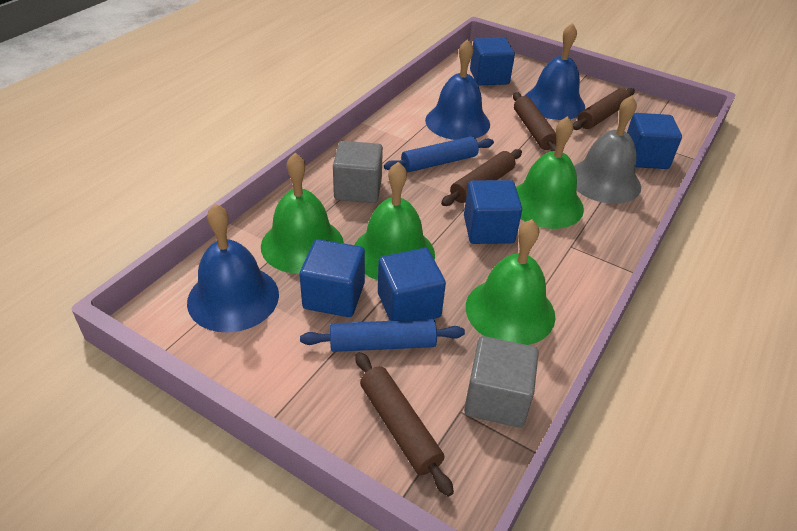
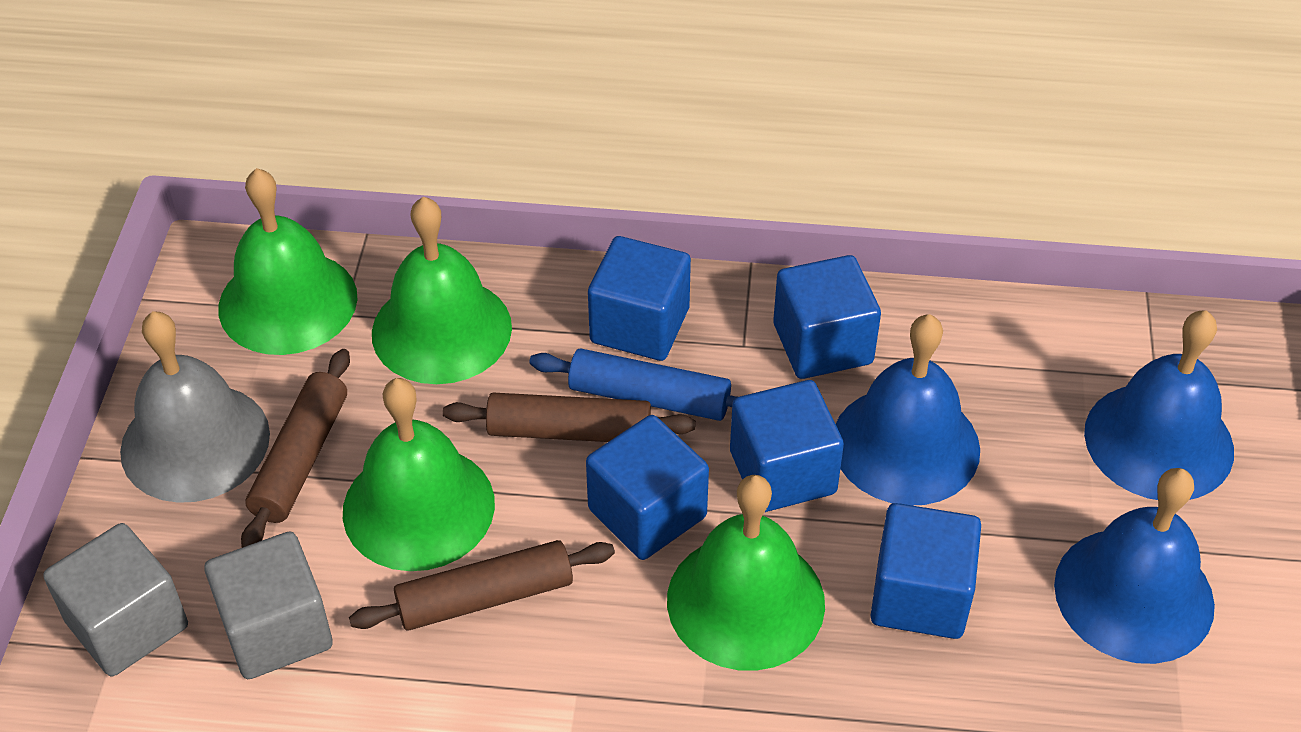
blue rolling pin: 2 -> 1
brown rolling pin: 4 -> 3

